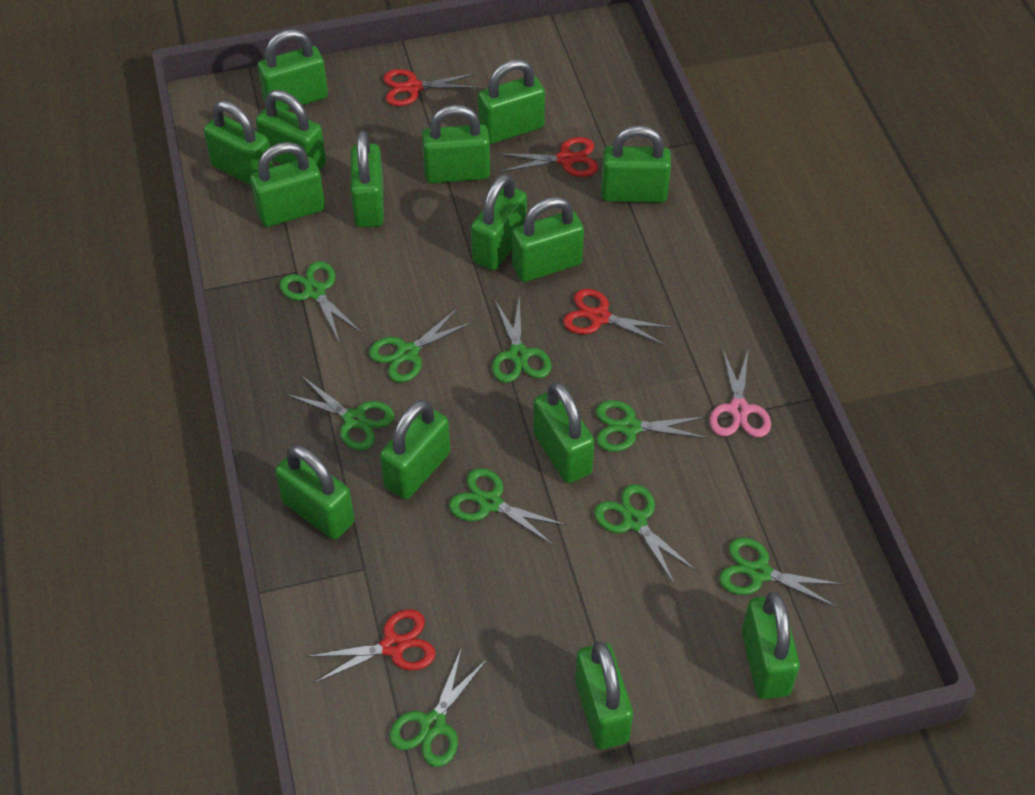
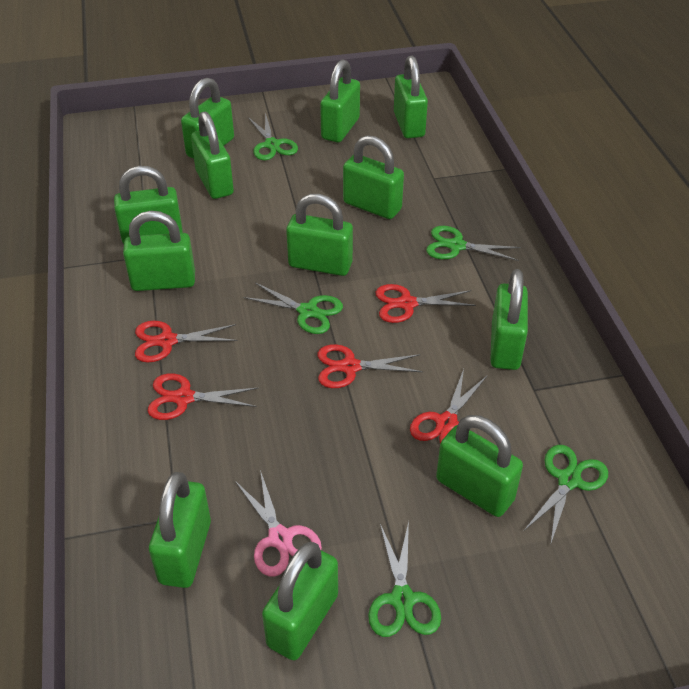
green padlock: 15 -> 12
green scissors: 9 -> 5
red scissors: 4 -> 5

